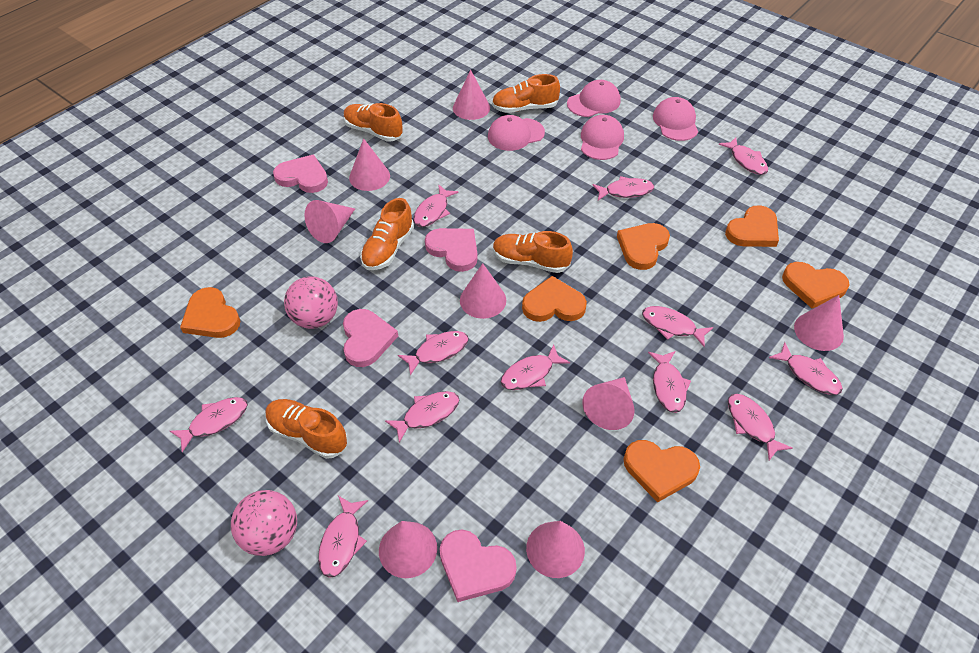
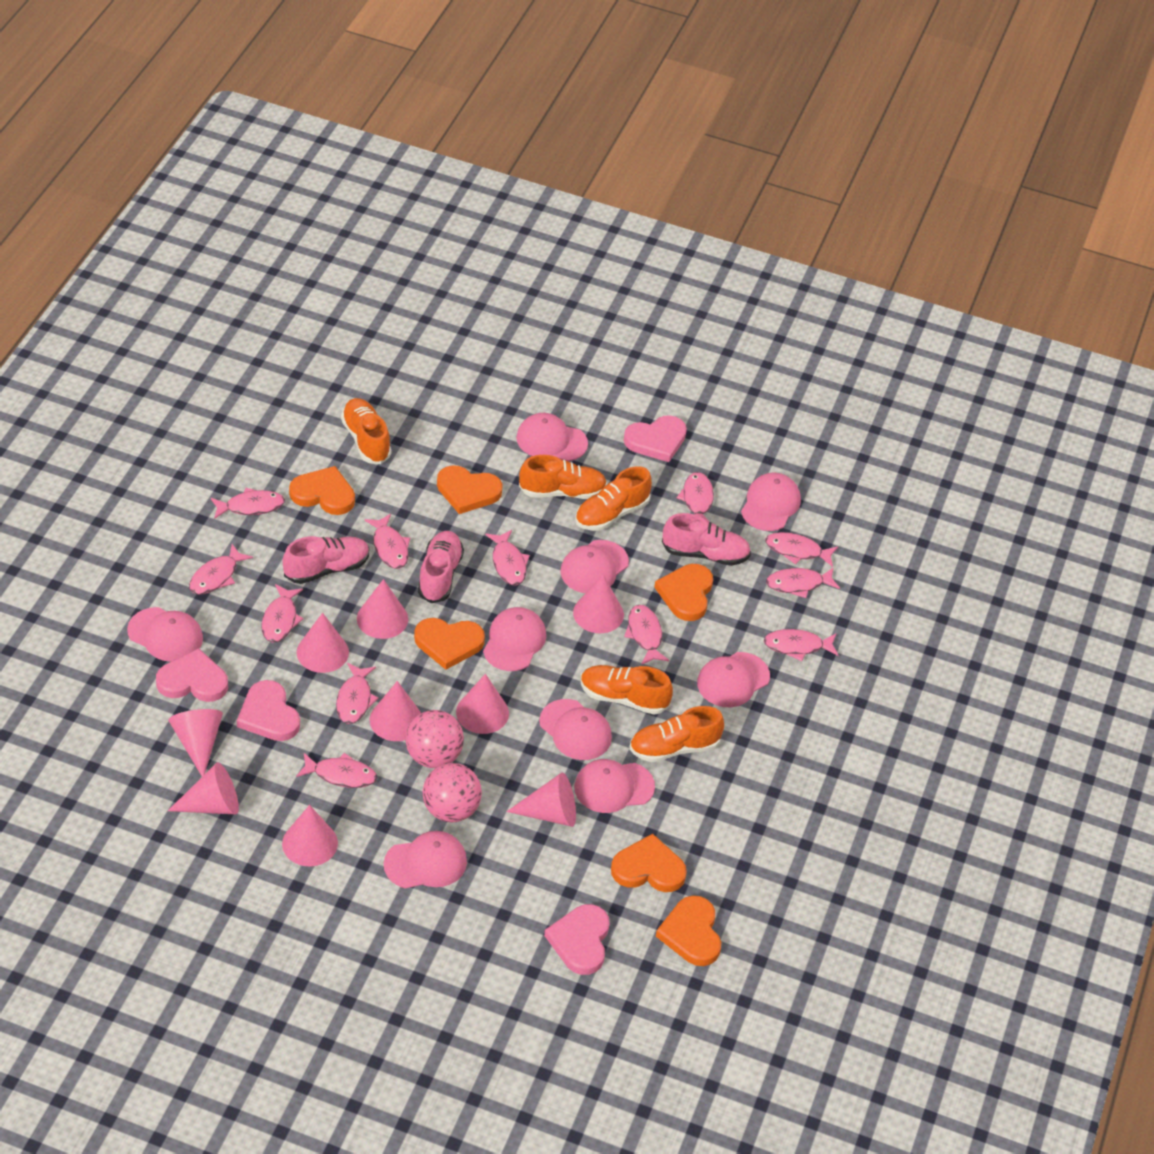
pink cap: 4 -> 9
pink cone: 8 -> 9
pink shoe: 0 -> 3

